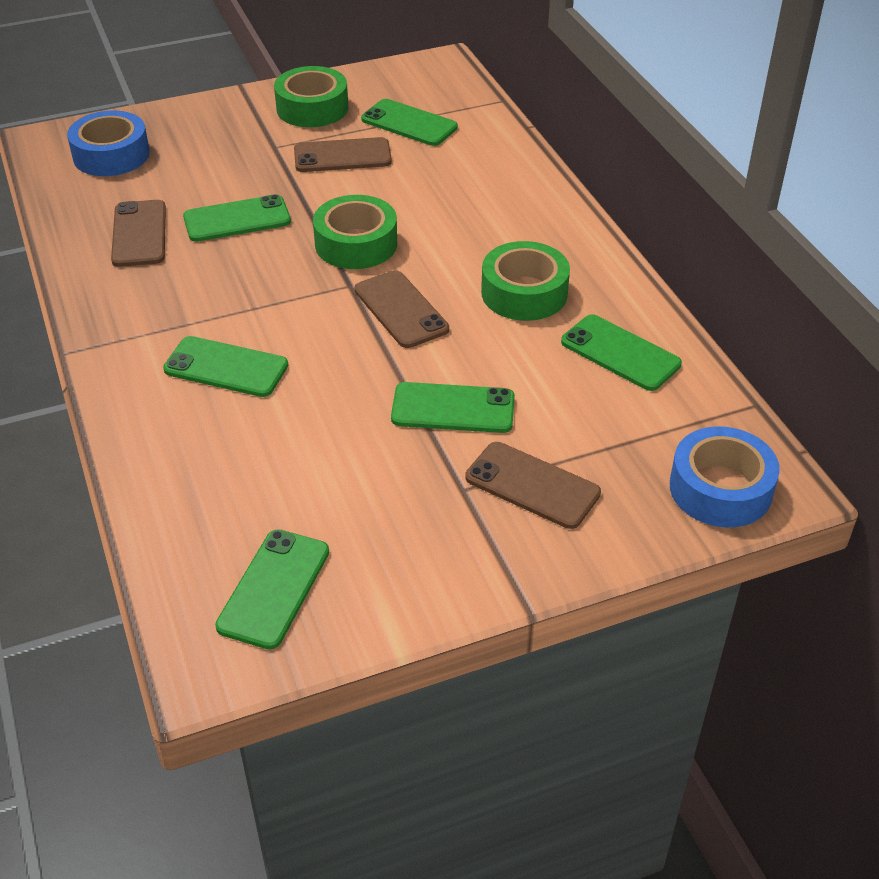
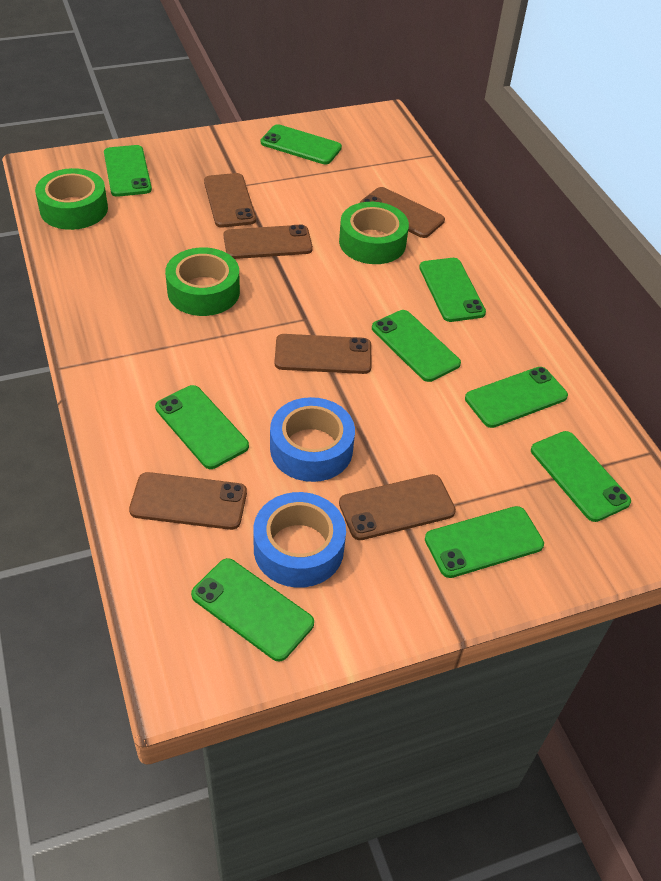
brown phone: 4 -> 6
green phone: 6 -> 9

